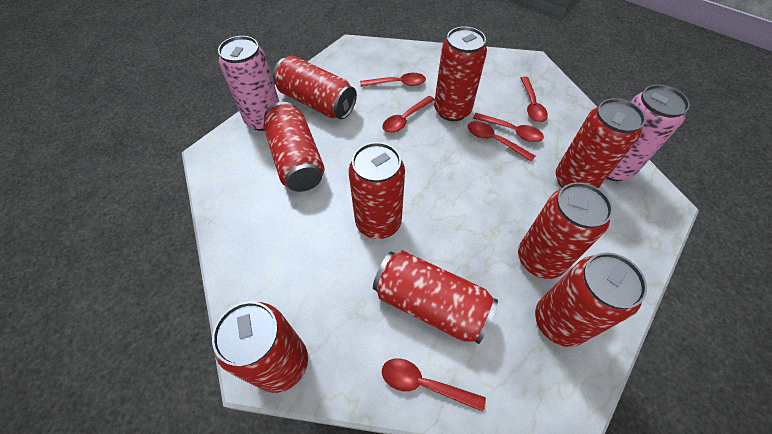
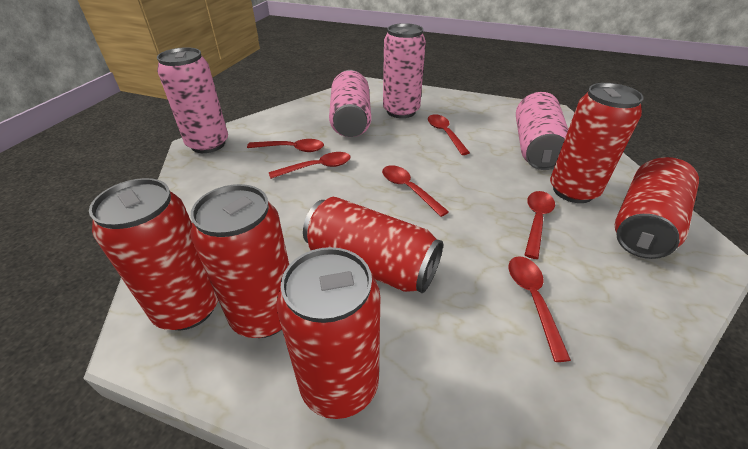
pink can: 2 -> 4
red can: 9 -> 6

